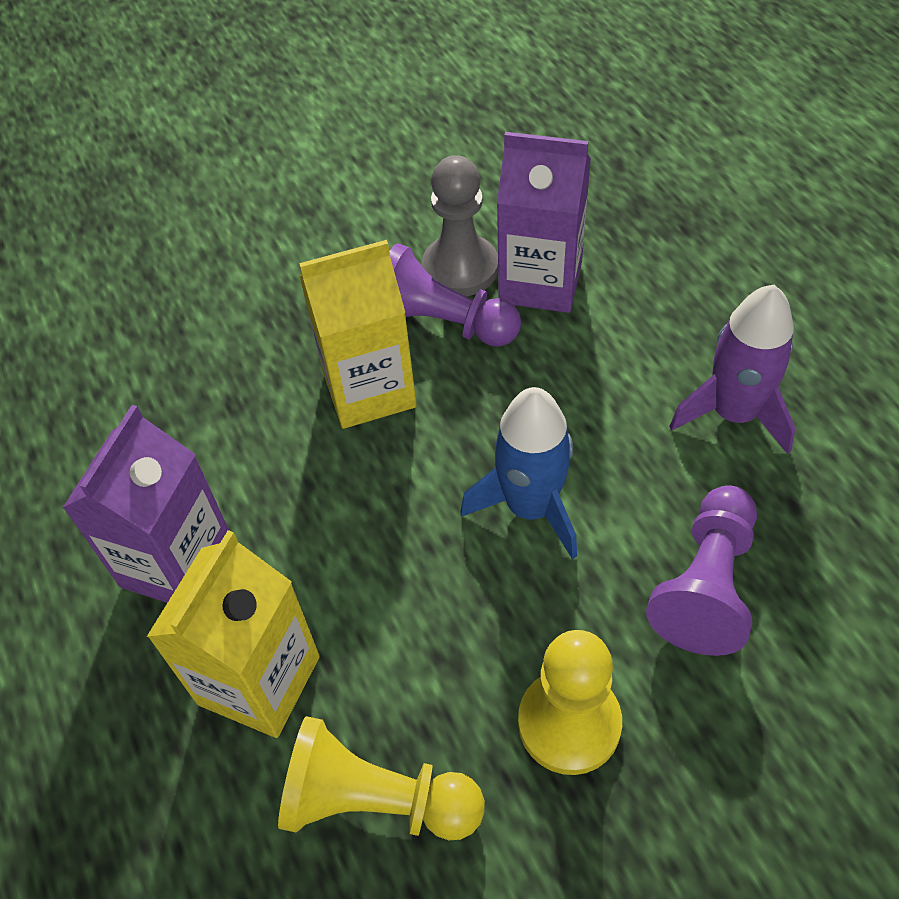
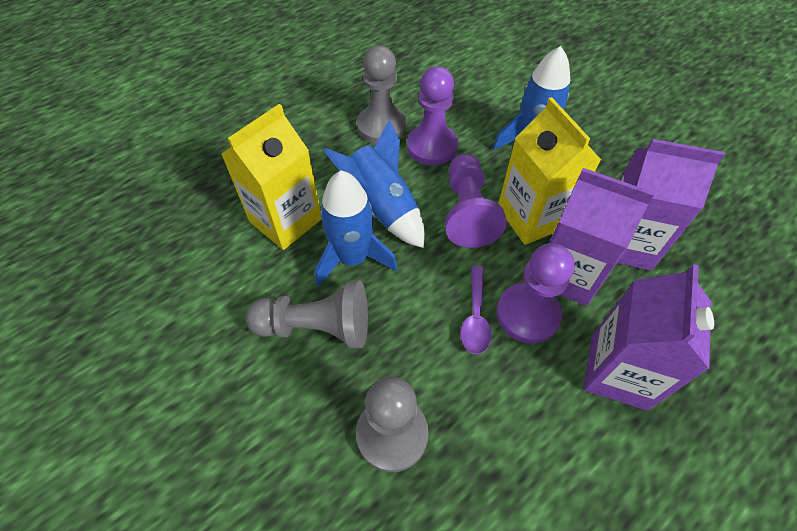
blue rocket: 1 -> 3
grey pawn: 1 -> 3
purple carton: 2 -> 3
purple pawn: 2 -> 3
purple rocket: 1 -> 0
purple spoon: 0 -> 1
yellow pawn: 2 -> 0

